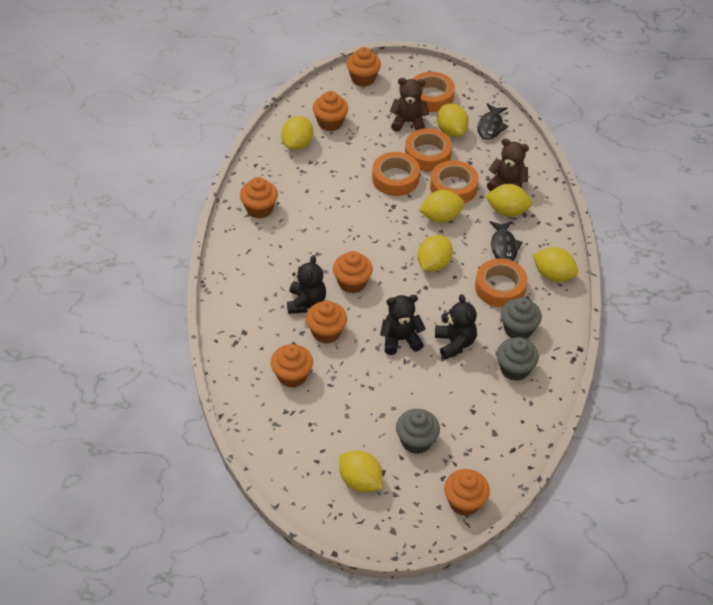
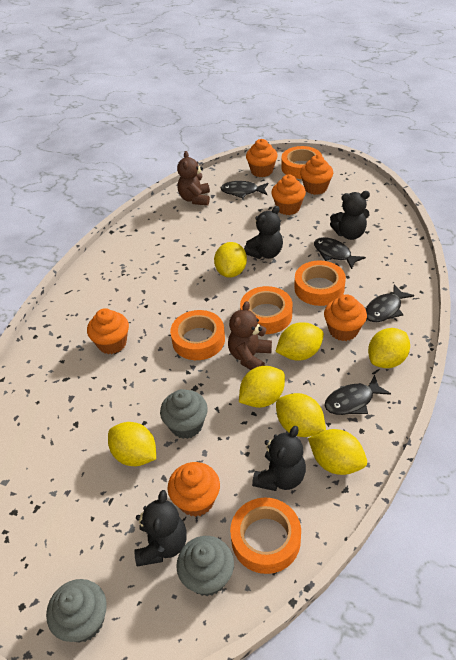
black fish: 2 -> 4
black teddy bear: 3 -> 4
orange cupcake: 7 -> 6

